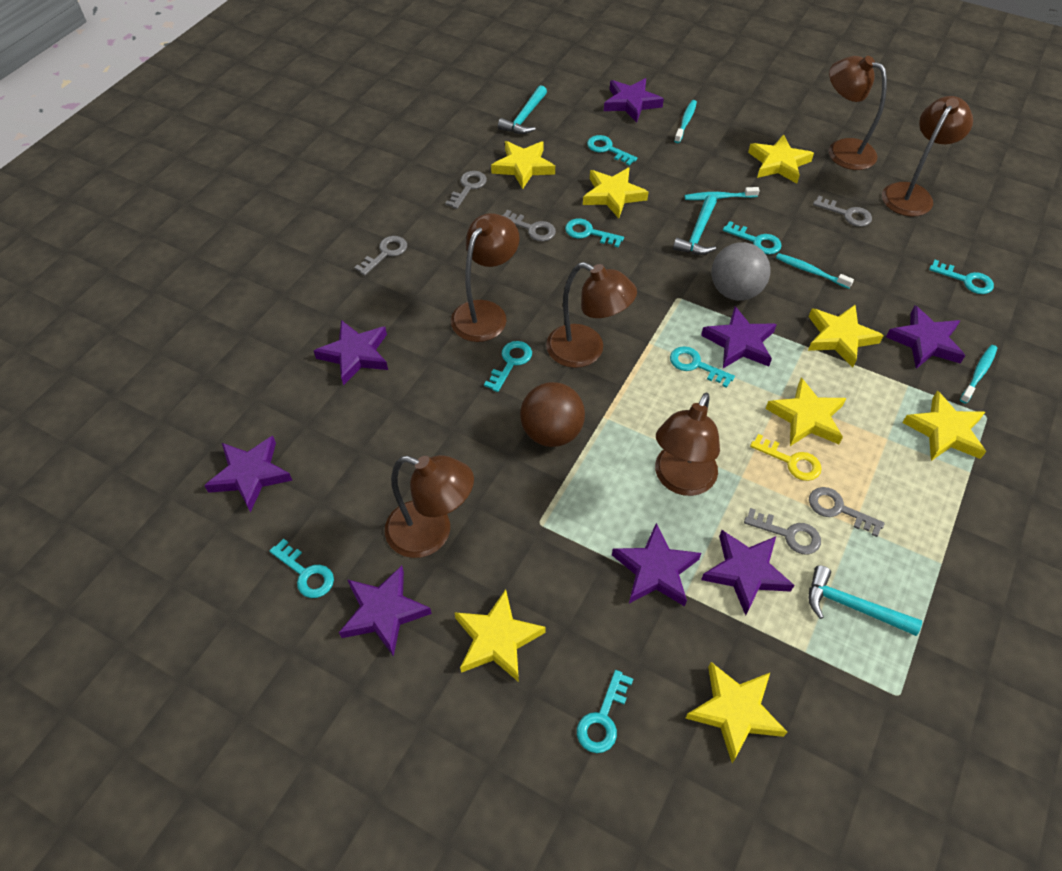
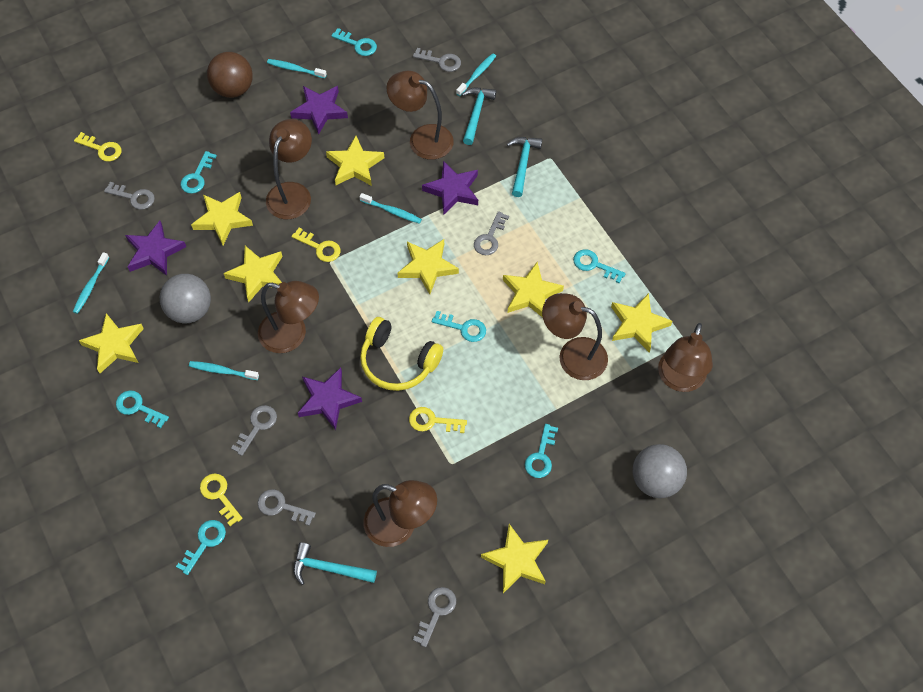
grey ball: 1 -> 2
purple star: 8 -> 4
turquoise key: 8 -> 7
turquoise toothbrush: 4 -> 5
yellow headphones: 0 -> 1
yellow key: 1 -> 4

